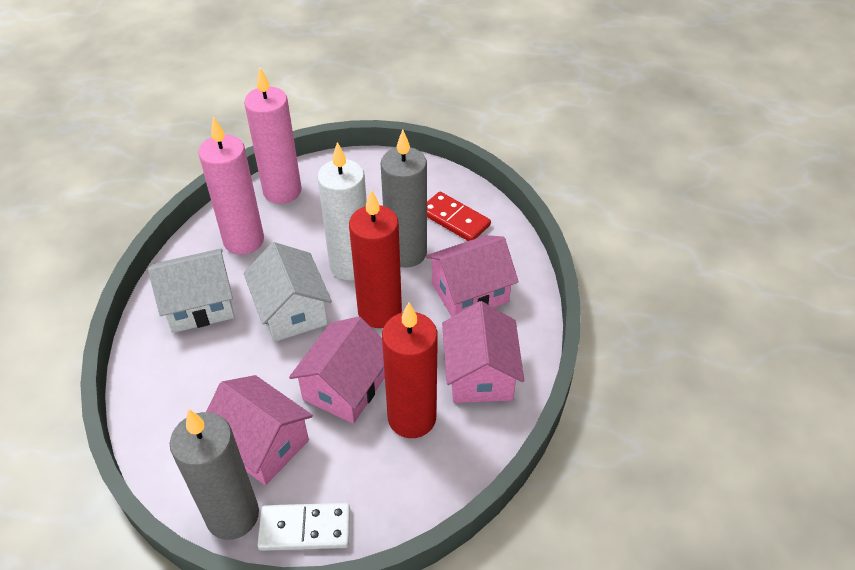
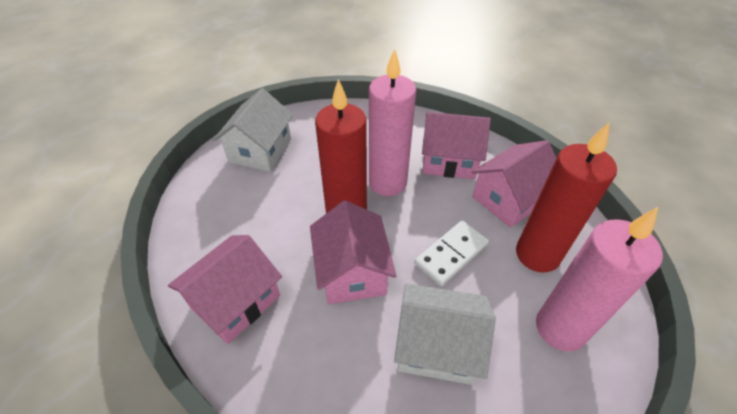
grey candle: 2 -> 0
red domino: 1 -> 0
white candle: 1 -> 0

